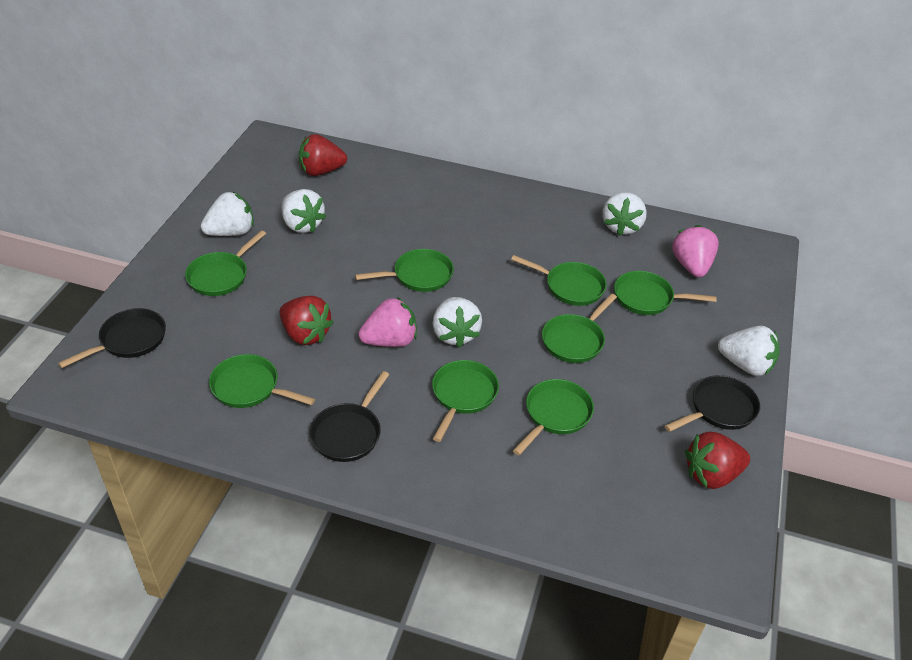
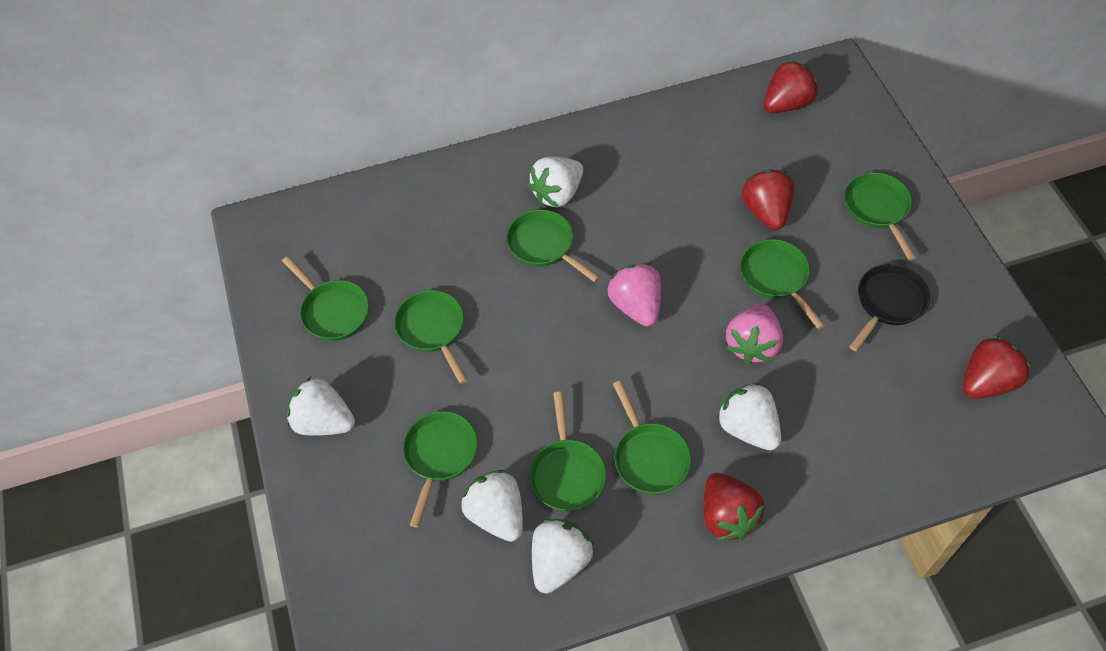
black pan: 3 -> 1
red strawberry: 3 -> 4

